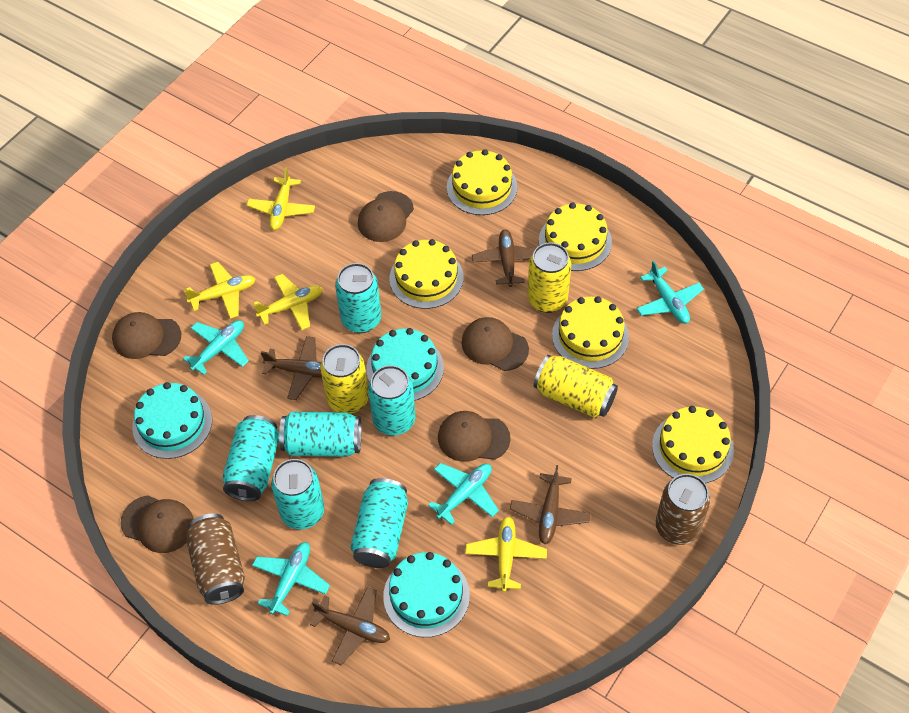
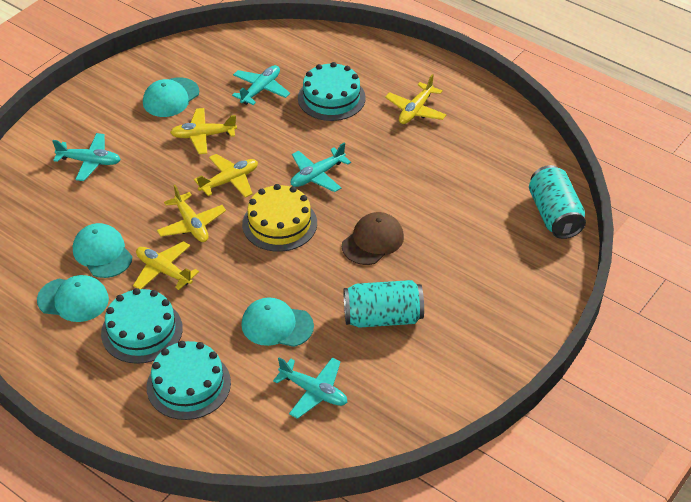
brown can: 2 -> 0
brown cap: 5 -> 1
brown plane: 4 -> 0
turquoise can: 6 -> 2
turquoise cap: 0 -> 4
yellow cake: 5 -> 1
yellow can: 3 -> 0
yellow plane: 4 -> 5

